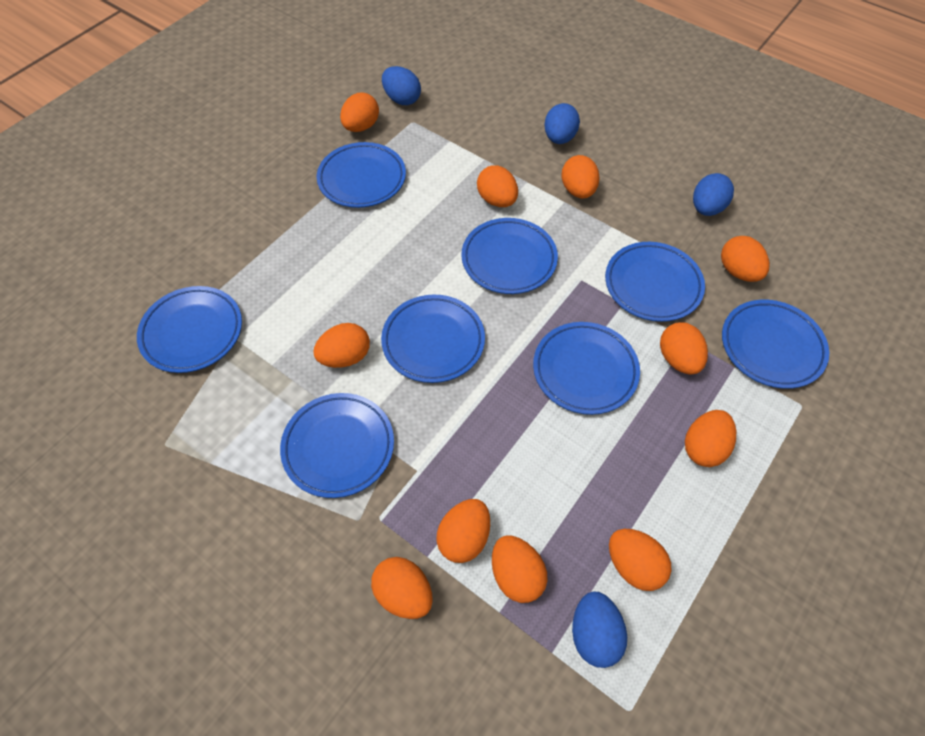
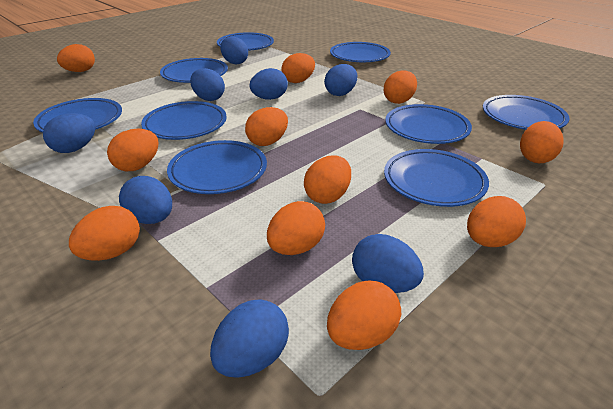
blue egg: 4 -> 8
blue plate: 8 -> 9

